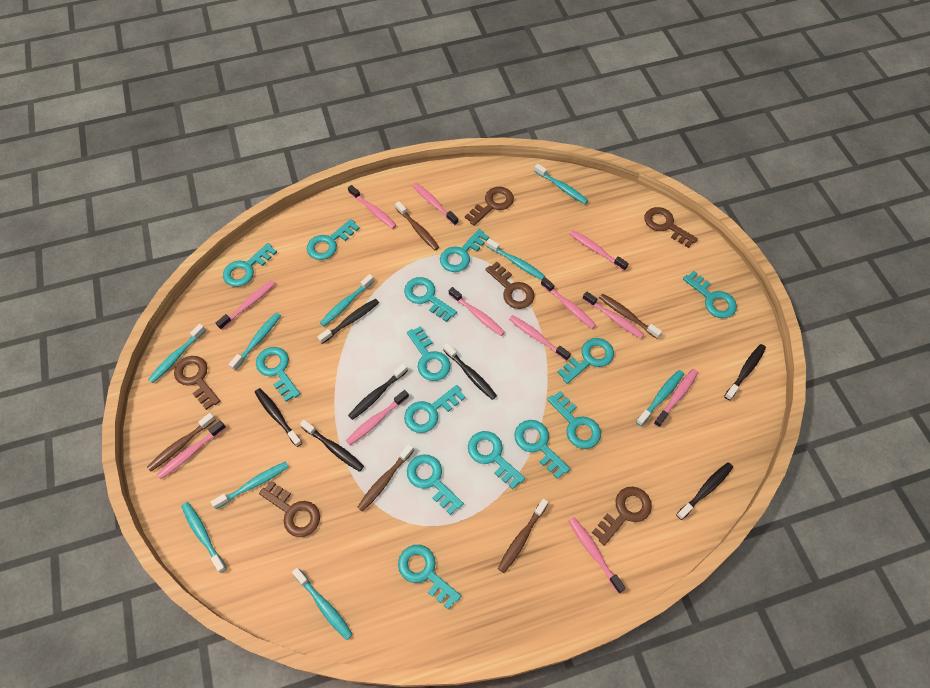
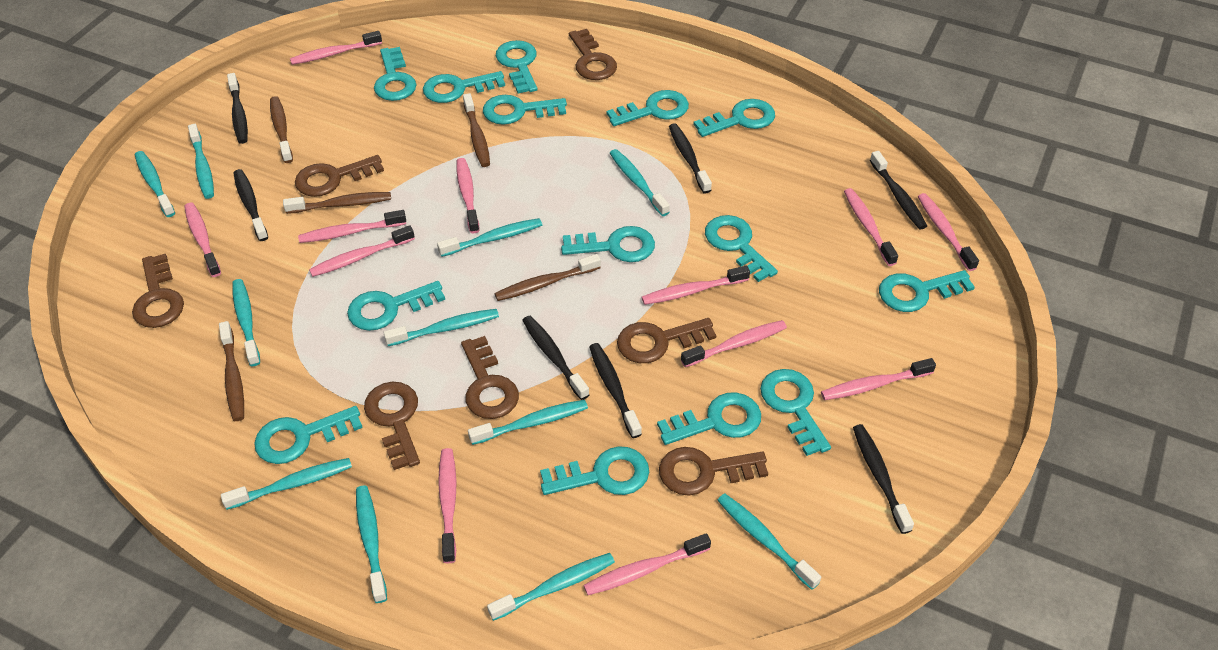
brown key: 6 -> 7
turquoise toothbrush: 9 -> 11

